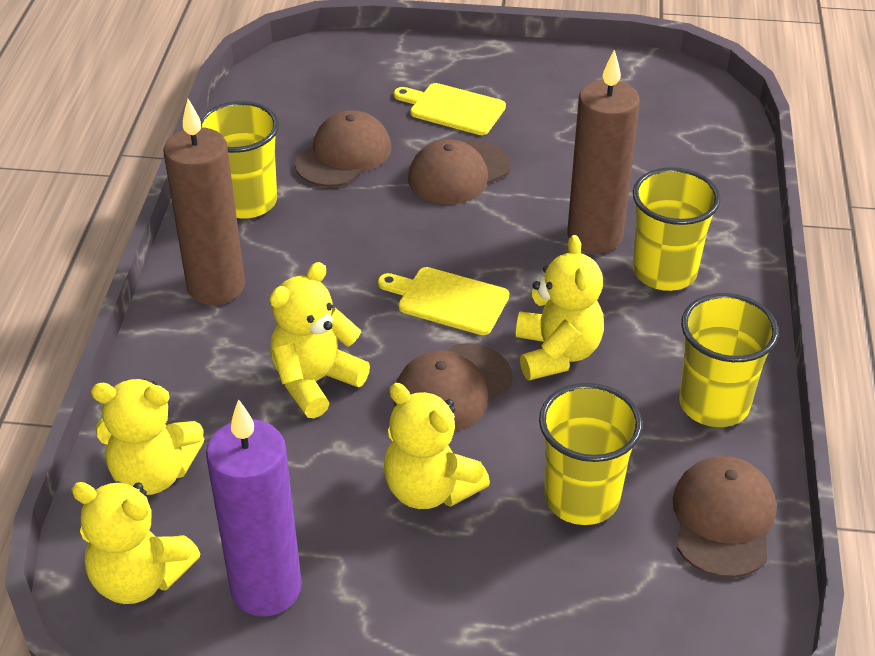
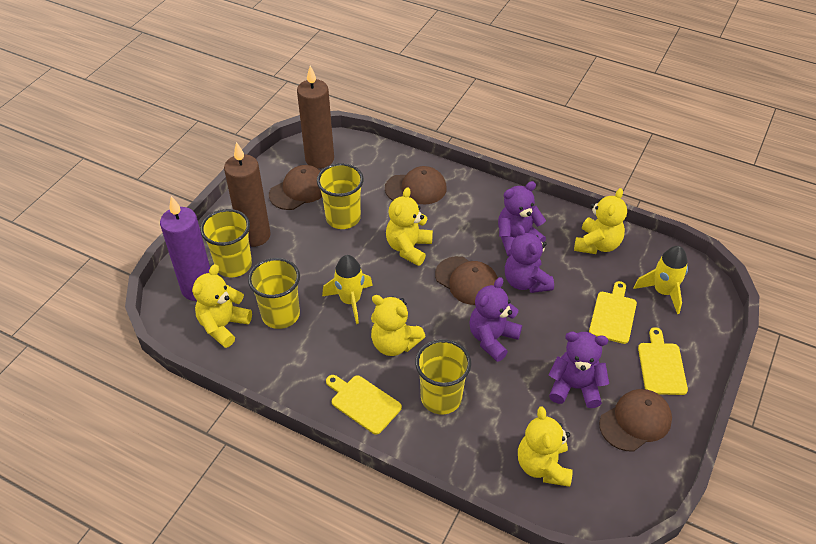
purple teddy bear: 0 -> 4
yellow cutting board: 2 -> 3
yellow rocket: 0 -> 2

